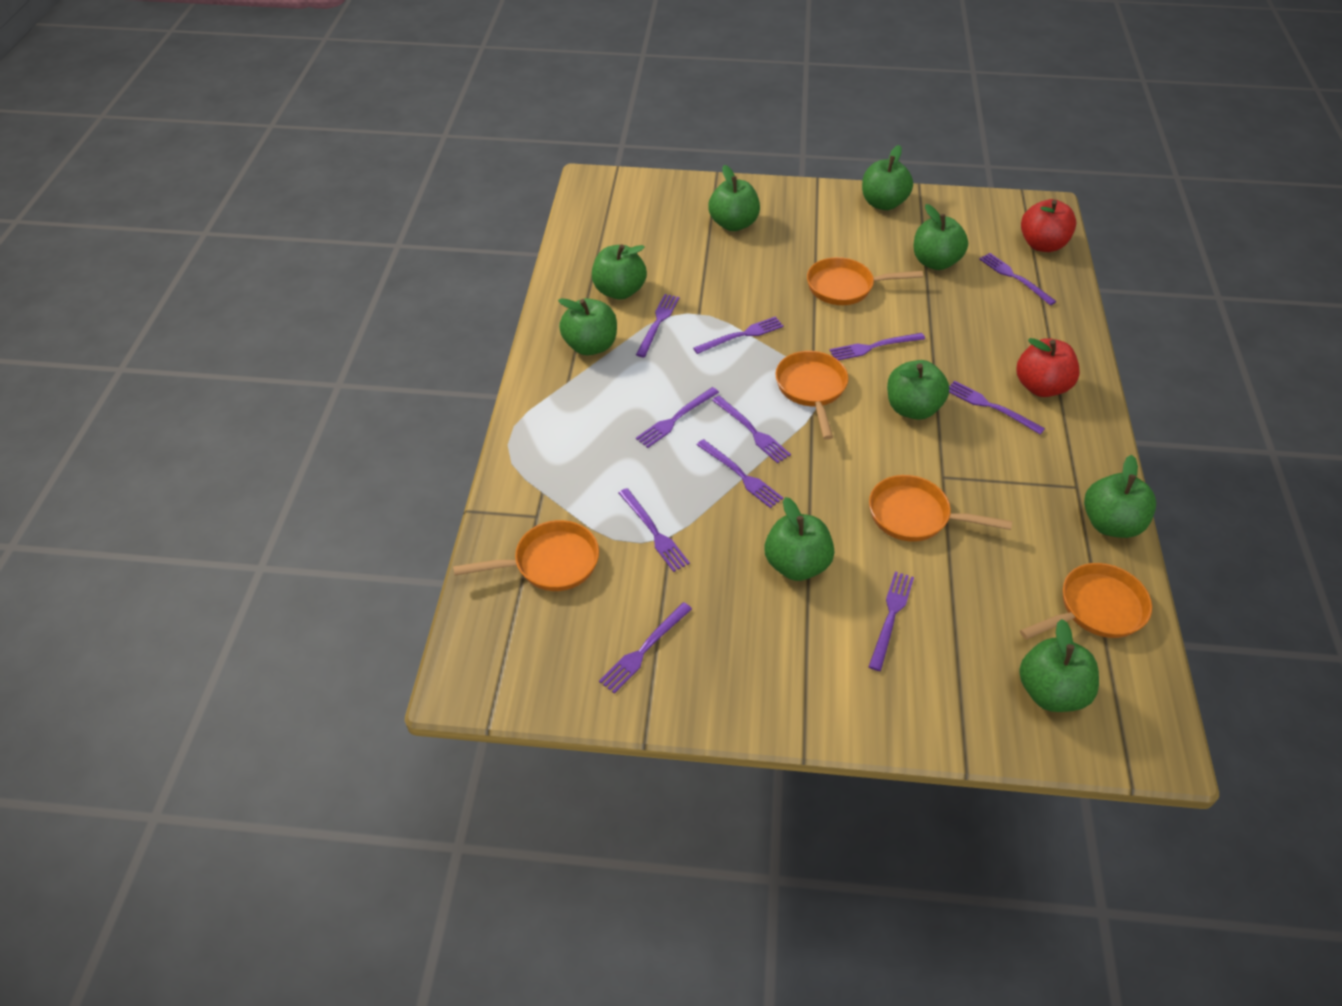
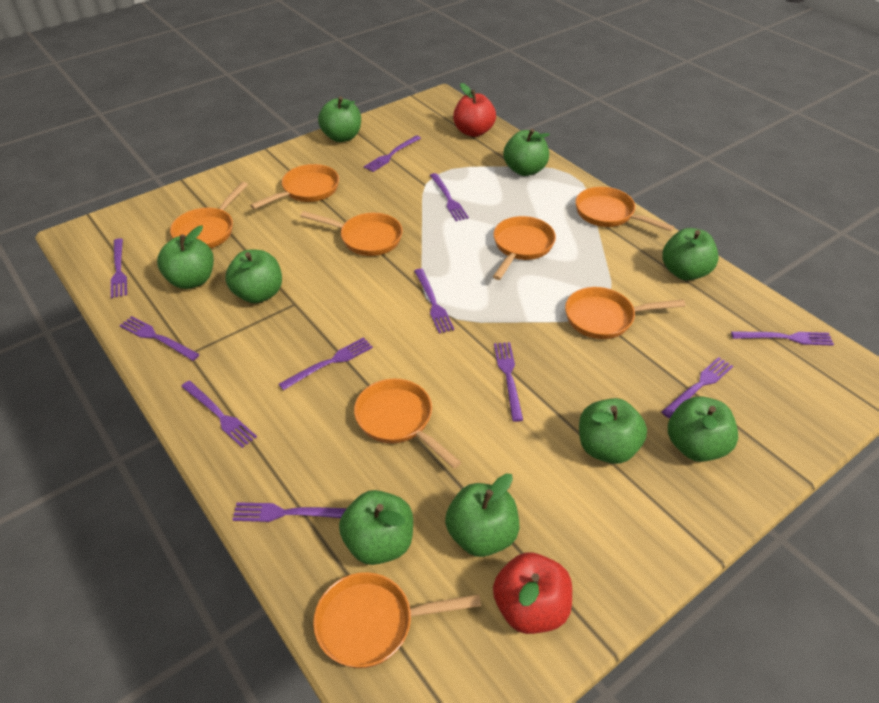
orange pan: 5 -> 8

